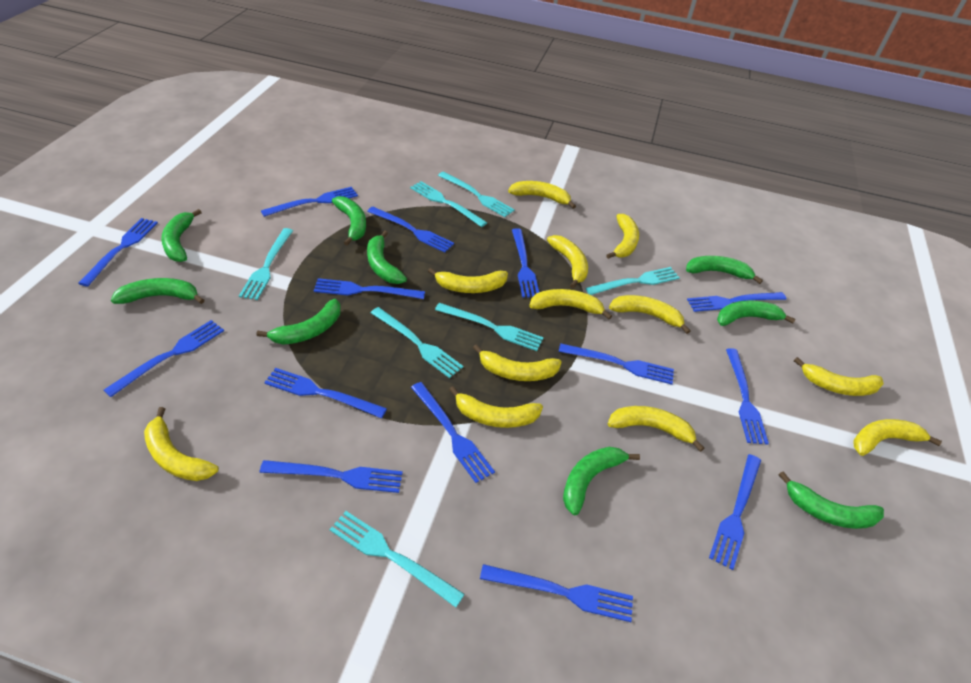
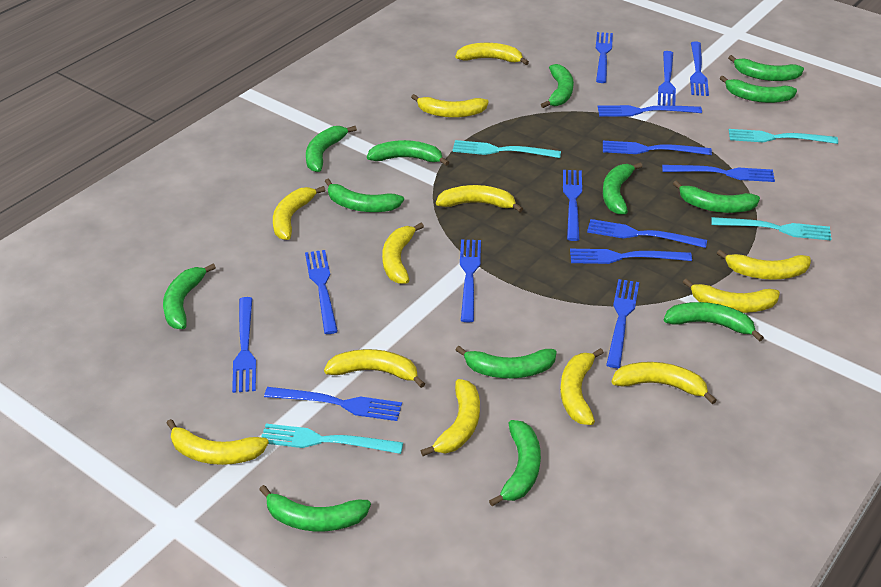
green banana: 9 -> 13
turquoise fork: 7 -> 4

